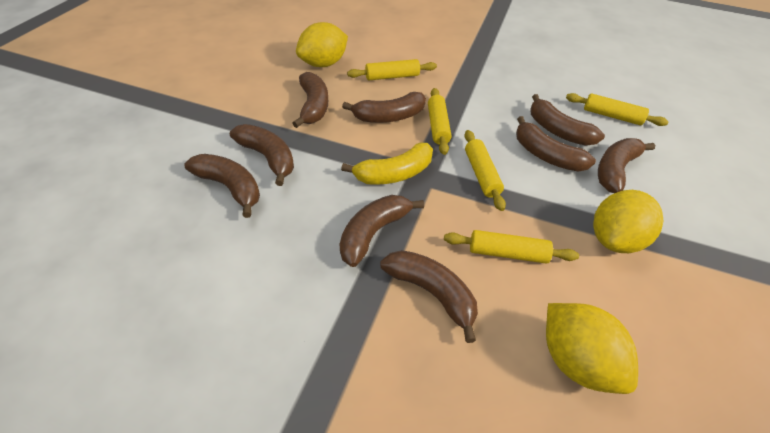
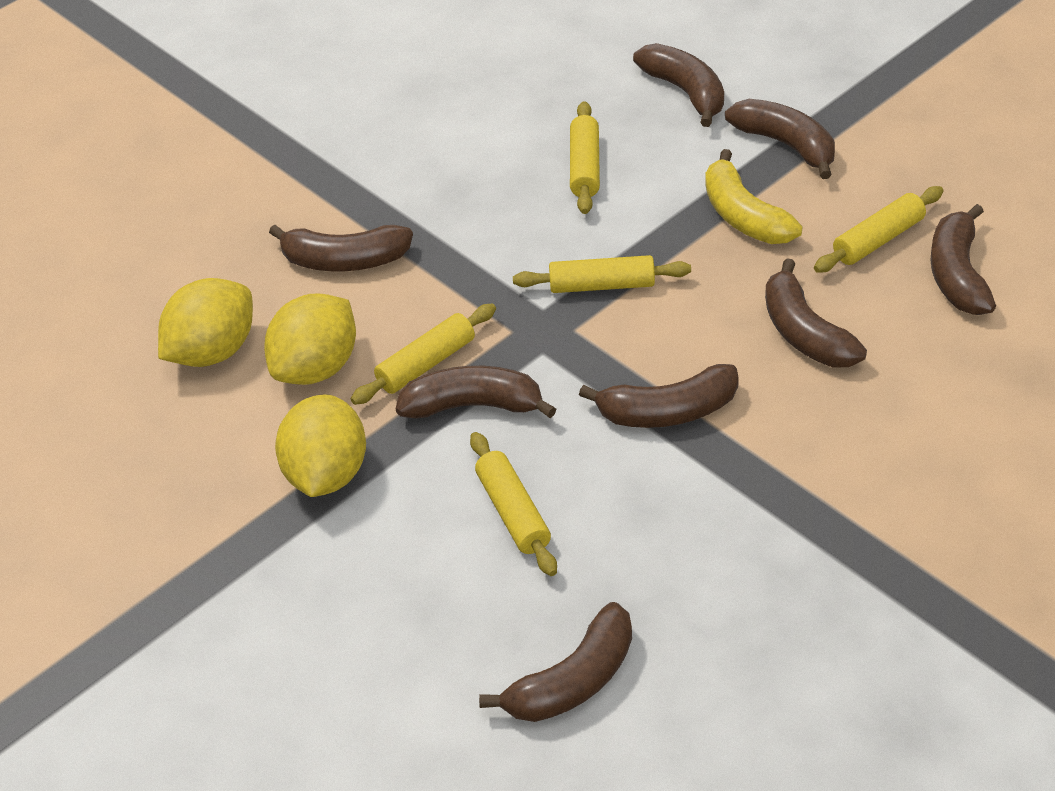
brown banana: 9 -> 8

